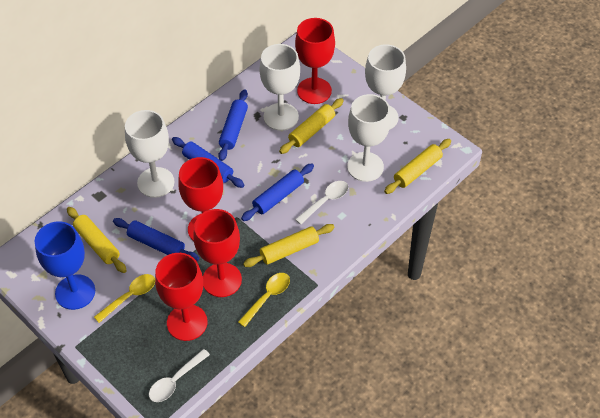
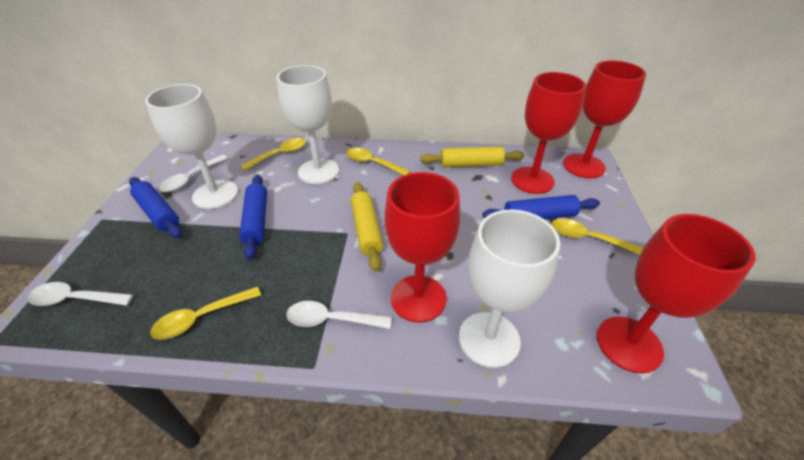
blue goblet: 1 -> 0
blue rolling pin: 4 -> 3
white goblet: 4 -> 3
white spoon: 2 -> 3
yellow rolling pin: 4 -> 2
yellow spoon: 2 -> 4

